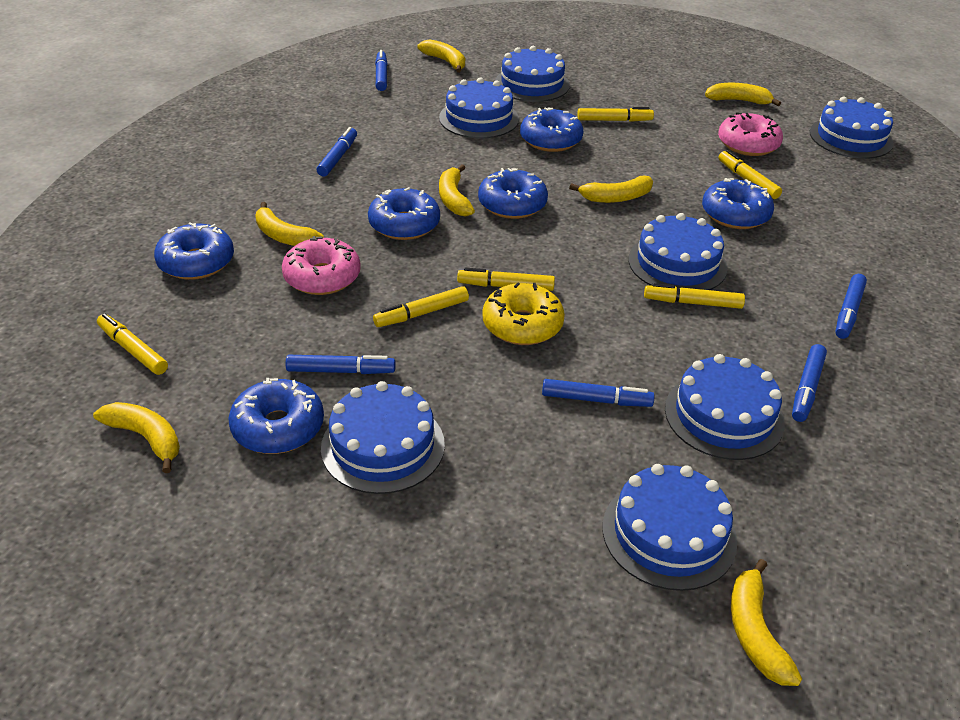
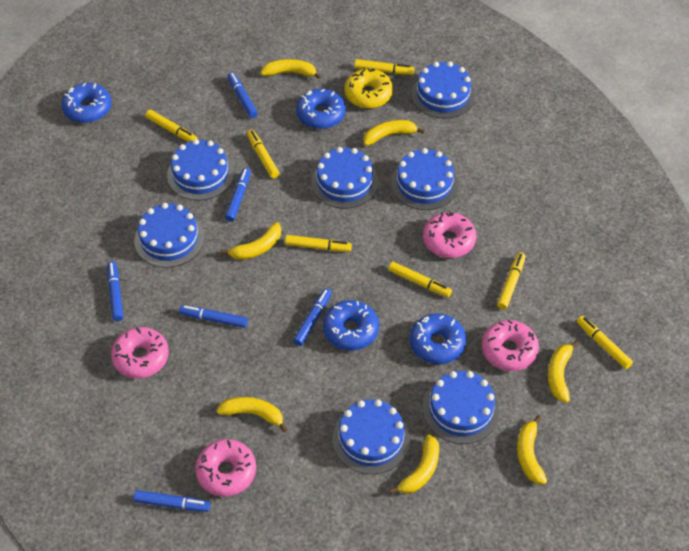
blue donut: 6 -> 4
pink donut: 2 -> 4
yellow marker: 6 -> 7

